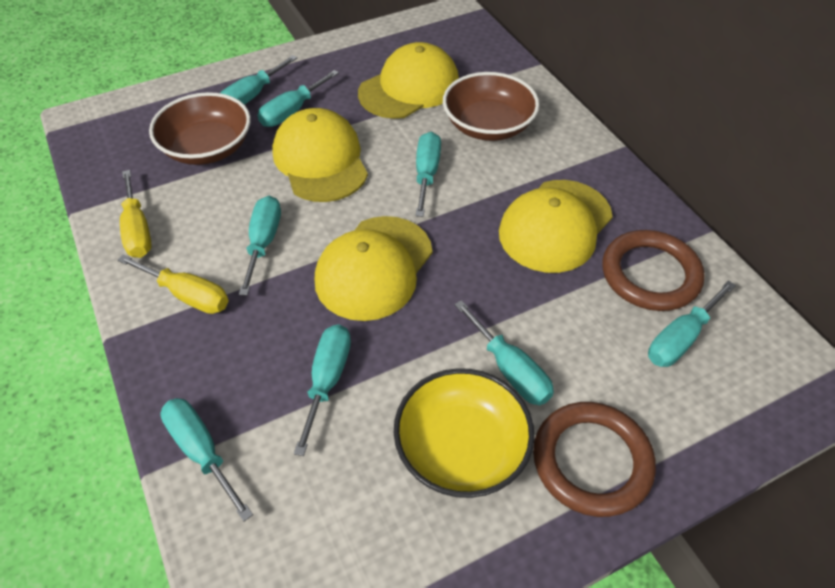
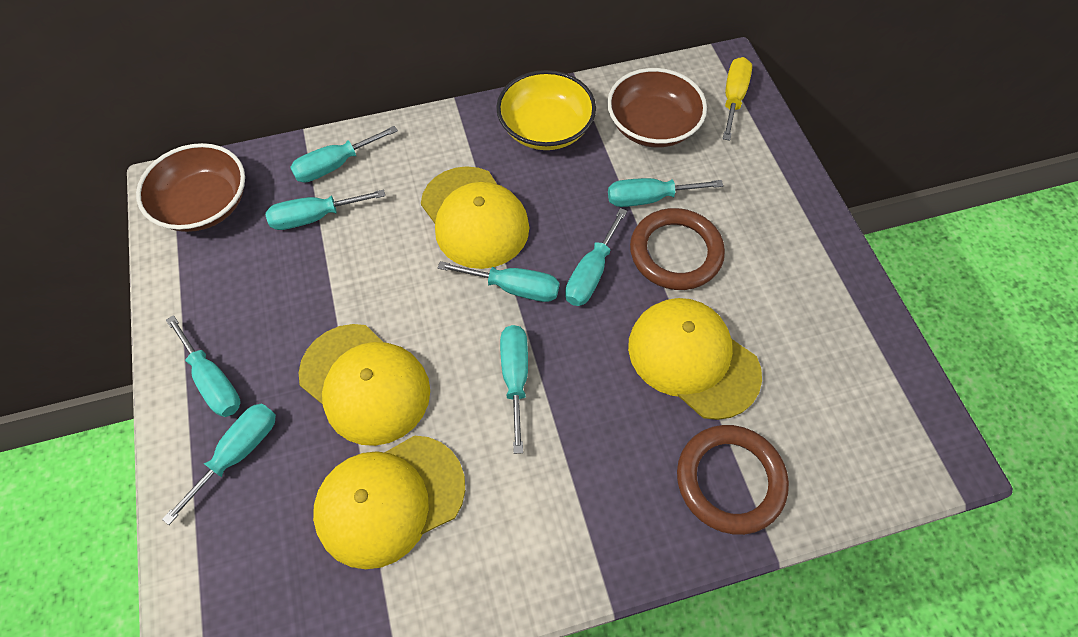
yellow screwdriver: 2 -> 1

